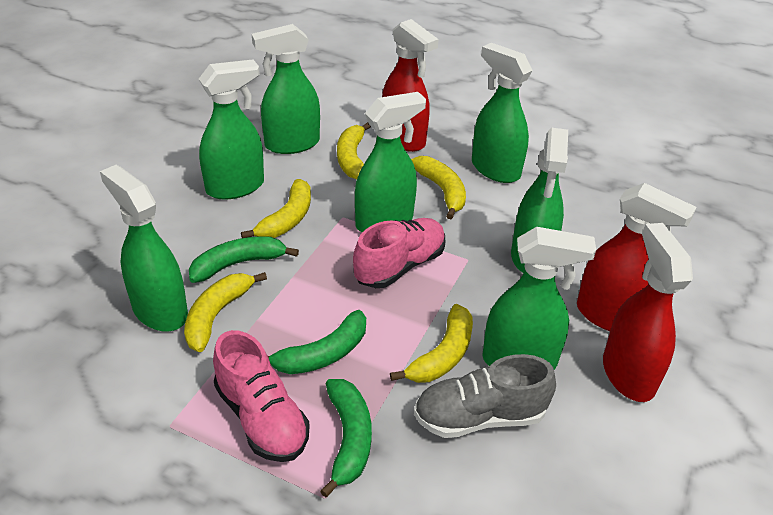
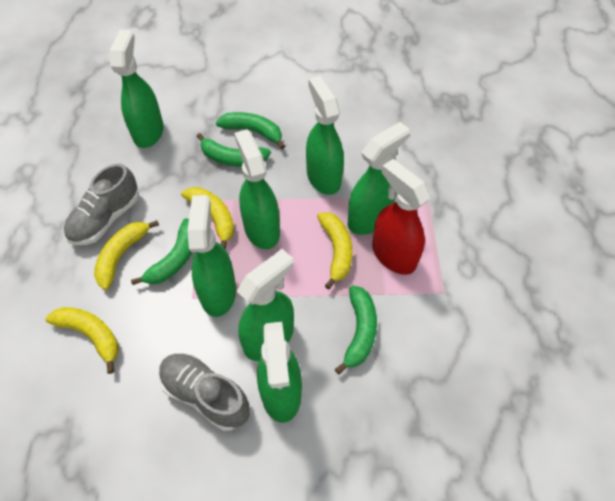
green banana: 3 -> 4
grey shoe: 1 -> 2
pink shoe: 2 -> 0
red spray bottle: 3 -> 1
yellow banana: 5 -> 4

